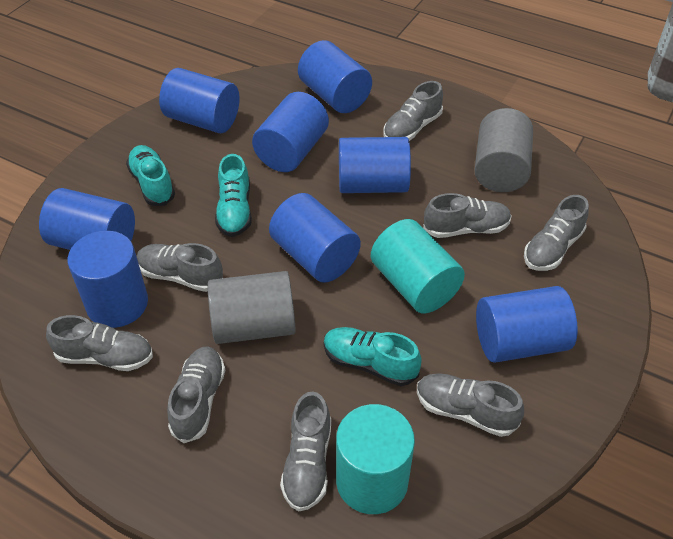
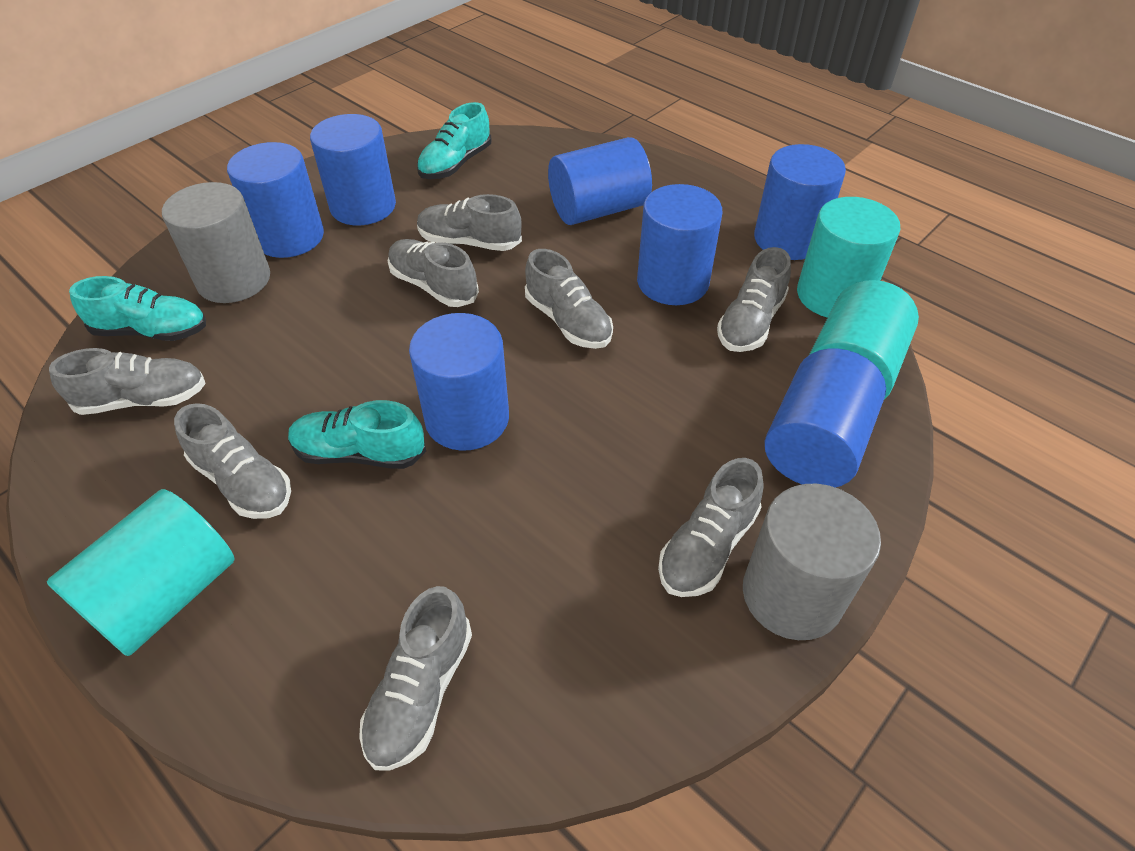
blue cylinder: 8 -> 7
turquoise cylinder: 2 -> 3

